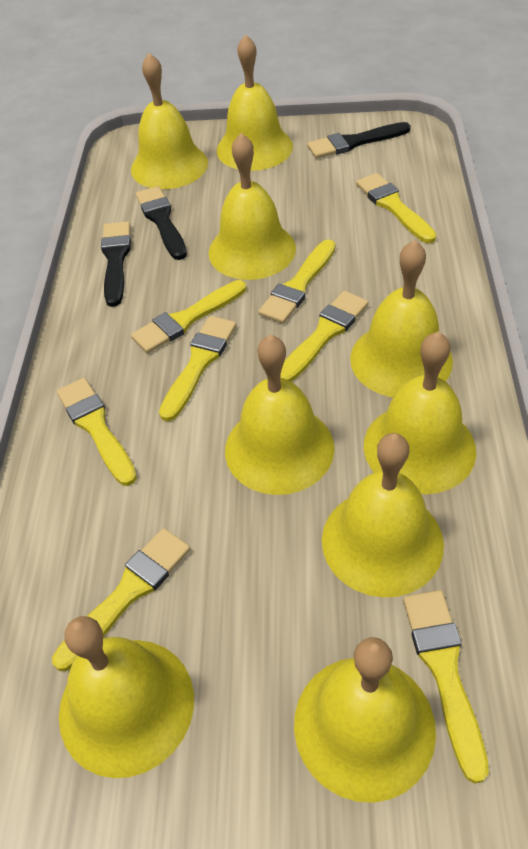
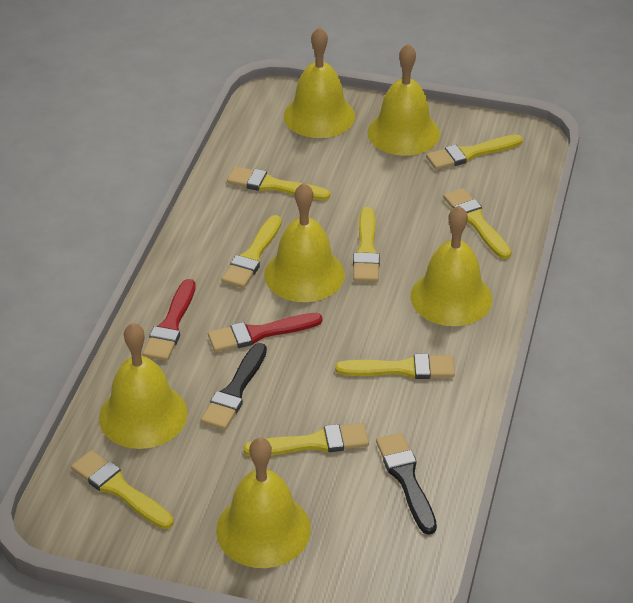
black brush: 3 -> 2
red brush: 0 -> 2
yellow bell: 9 -> 6

